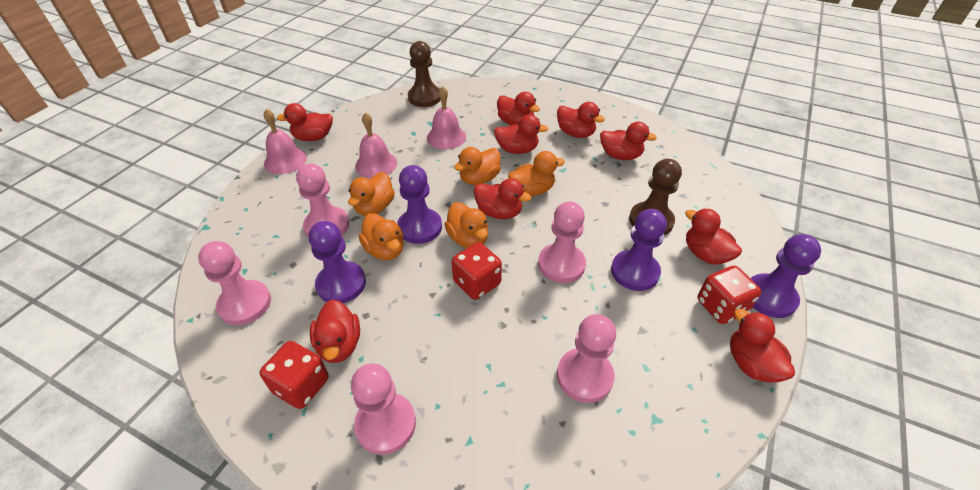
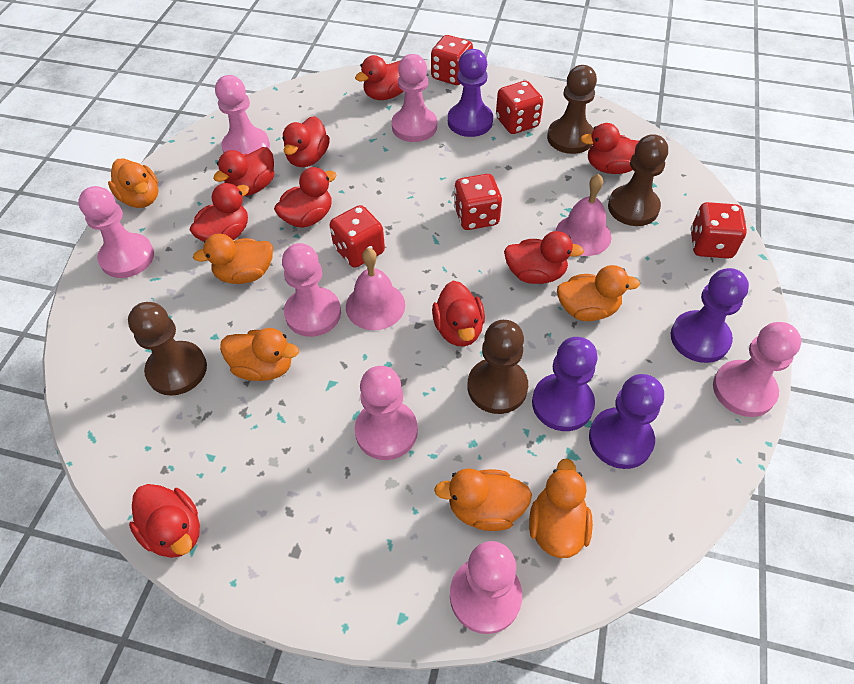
brown pawn: 2 -> 4
orange duck: 5 -> 6
pink bell: 3 -> 2
pink pawn: 5 -> 7
red dice: 3 -> 5

